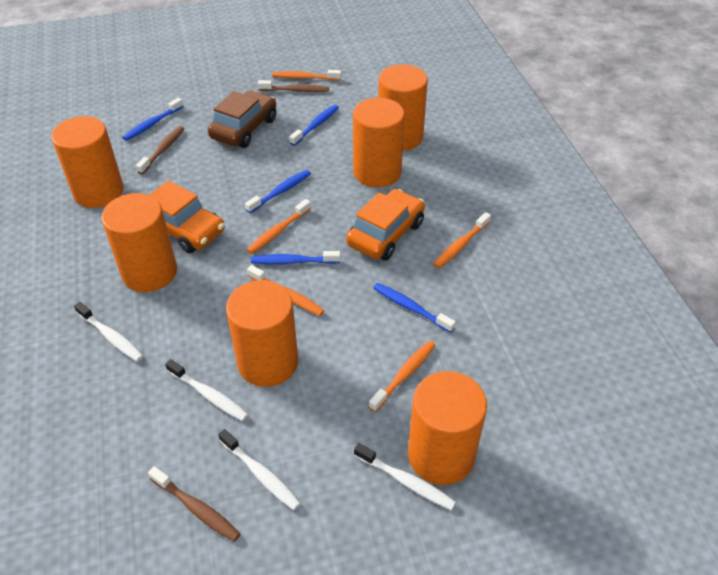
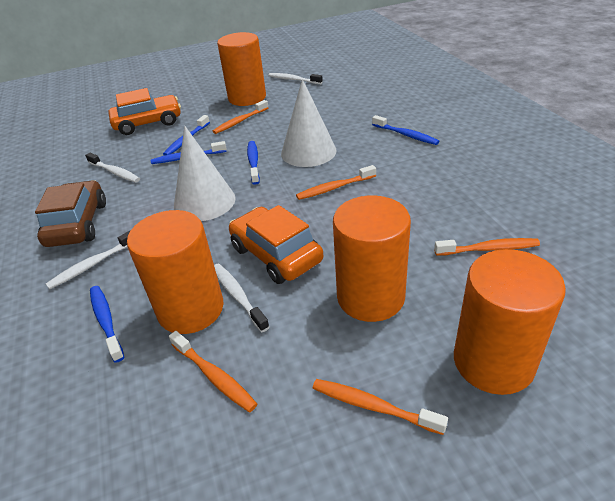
brown toothbrush: 3 -> 0
orange cylinder: 6 -> 4
white cone: 0 -> 2

